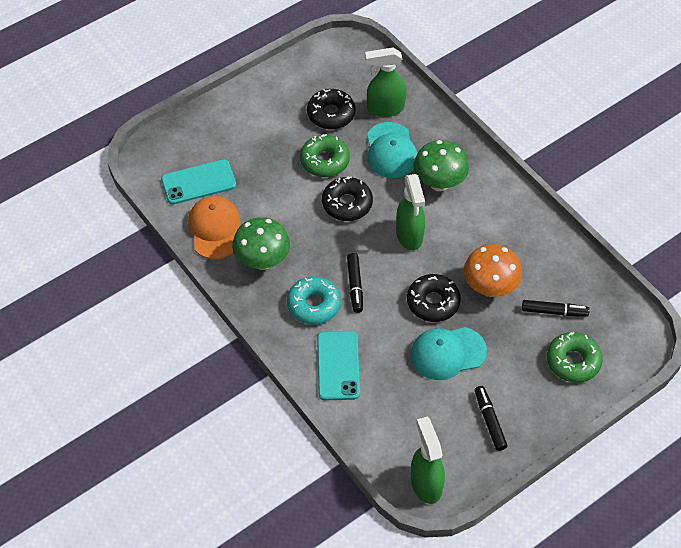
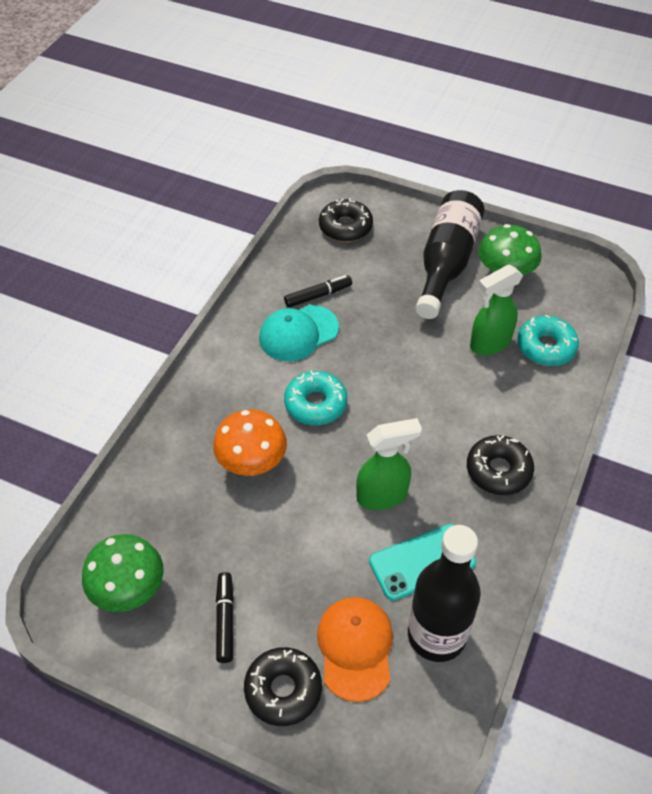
black bottle: 0 -> 2
black marker: 3 -> 2
green donut: 2 -> 0
green spray bottle: 3 -> 2
turquoise cap: 2 -> 1
turquoise donut: 1 -> 2
turquoise phone: 2 -> 1

